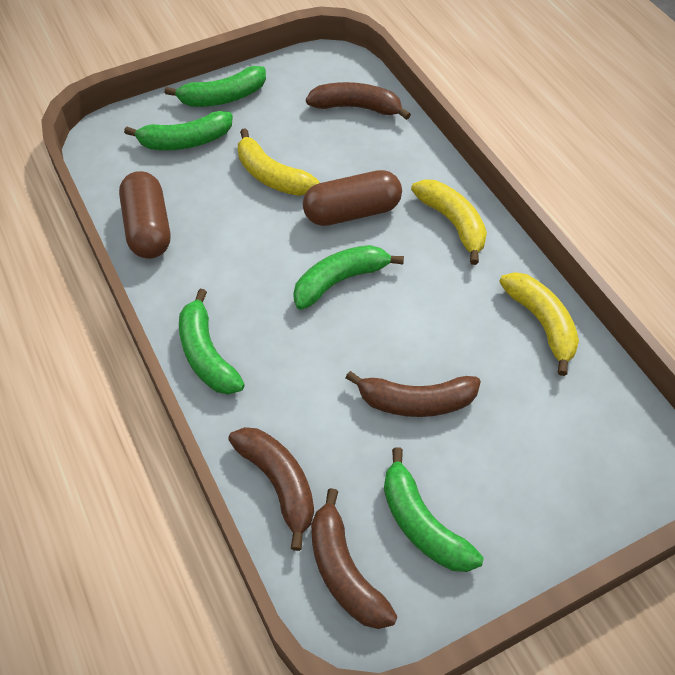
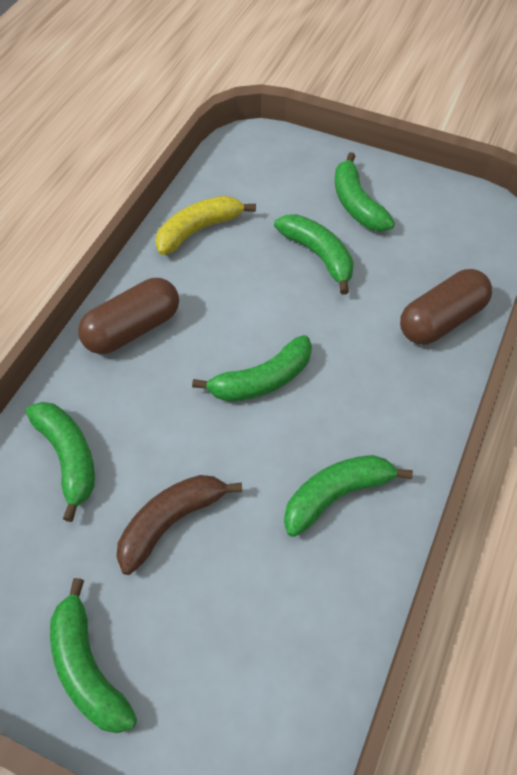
brown banana: 4 -> 1
green banana: 5 -> 6
yellow banana: 3 -> 1

